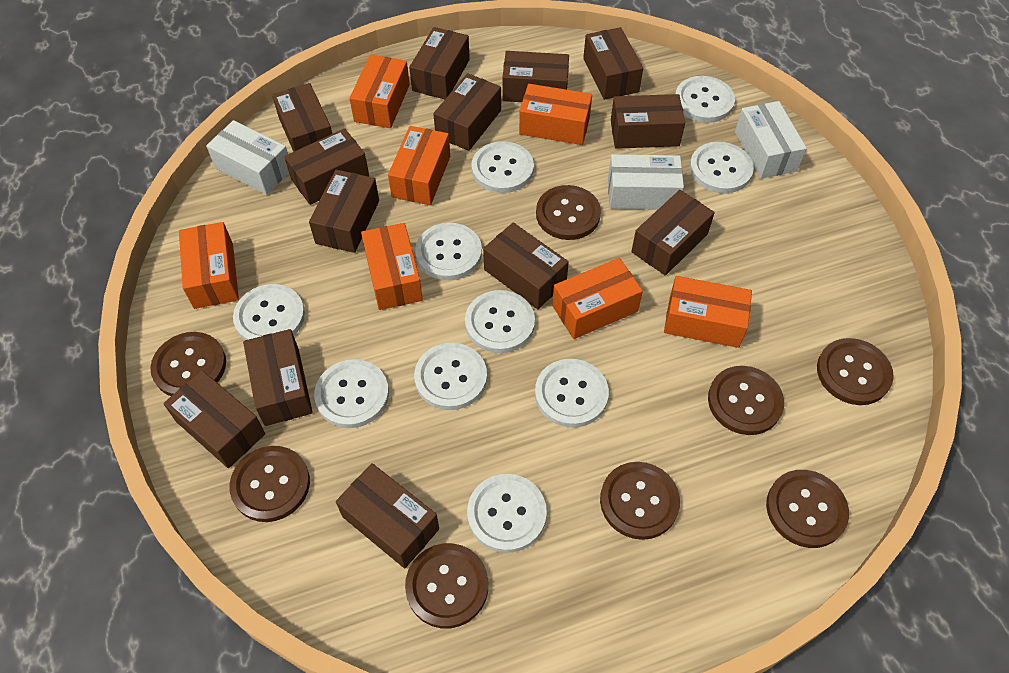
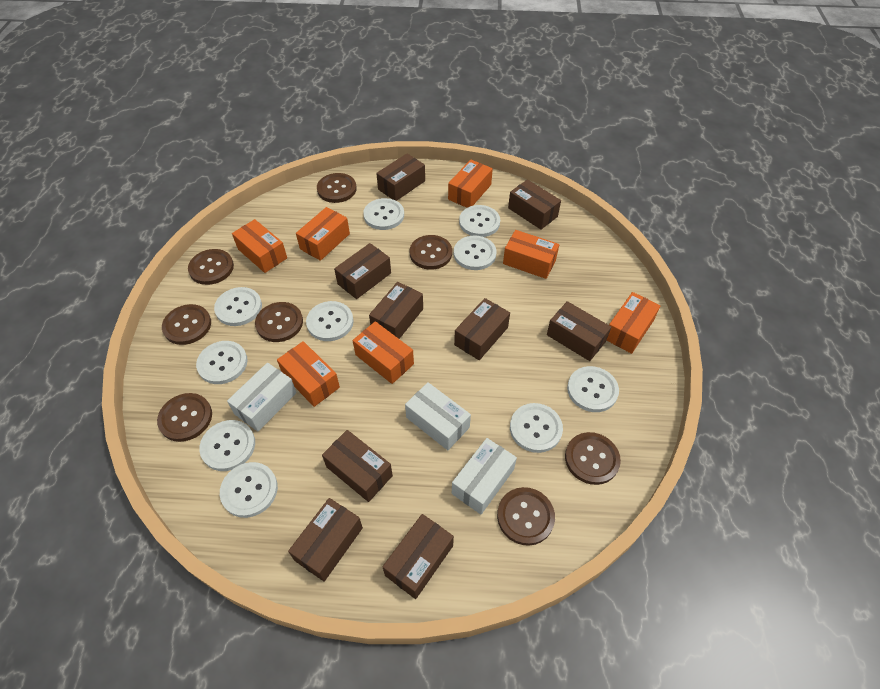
brown box: 13 -> 9

